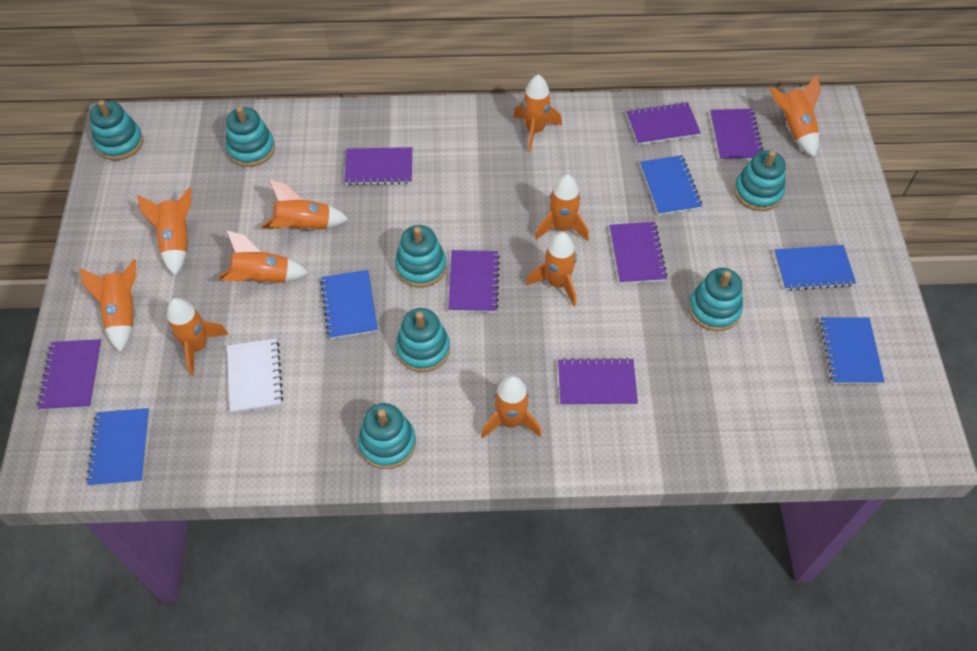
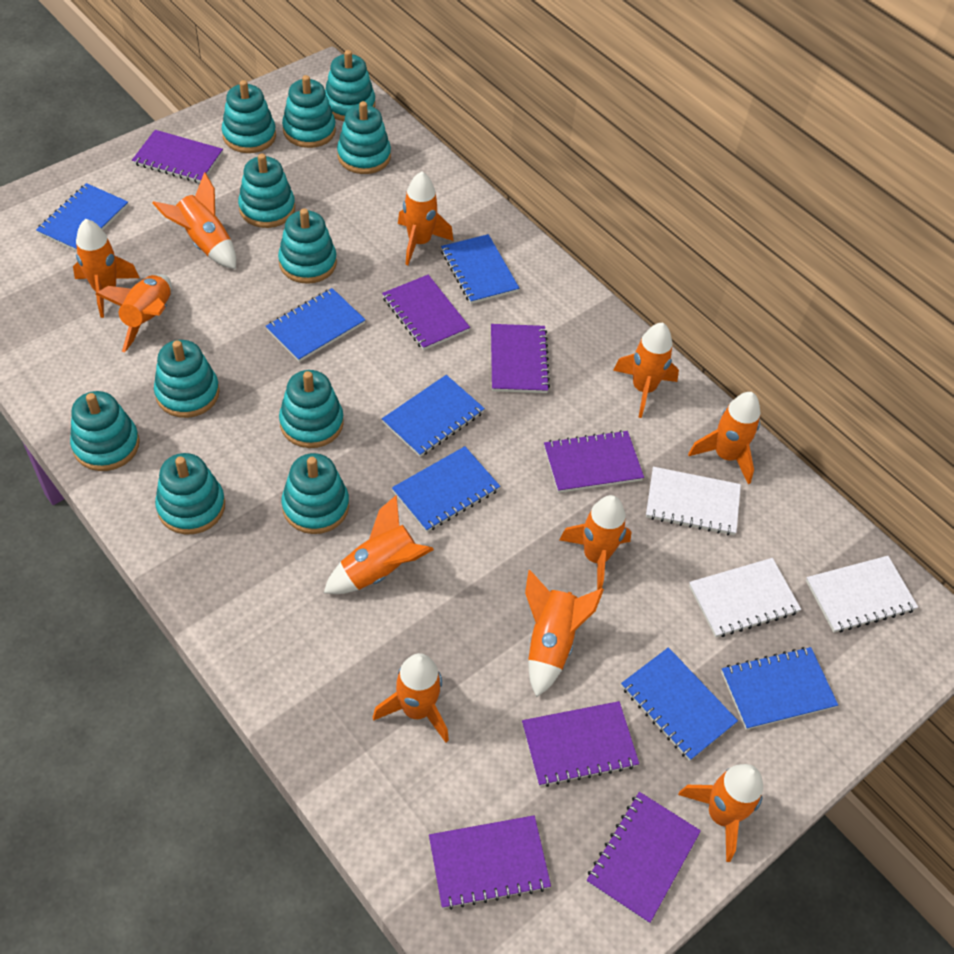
blue notebook: 5 -> 7
orange rocket: 10 -> 11
turquoise stacking toy: 7 -> 11
white notebook: 1 -> 3

